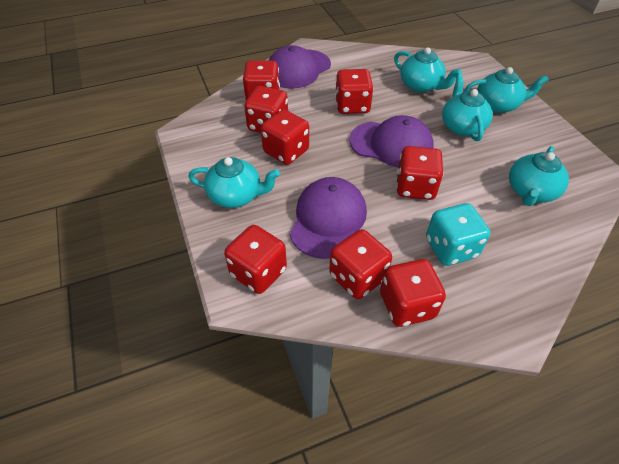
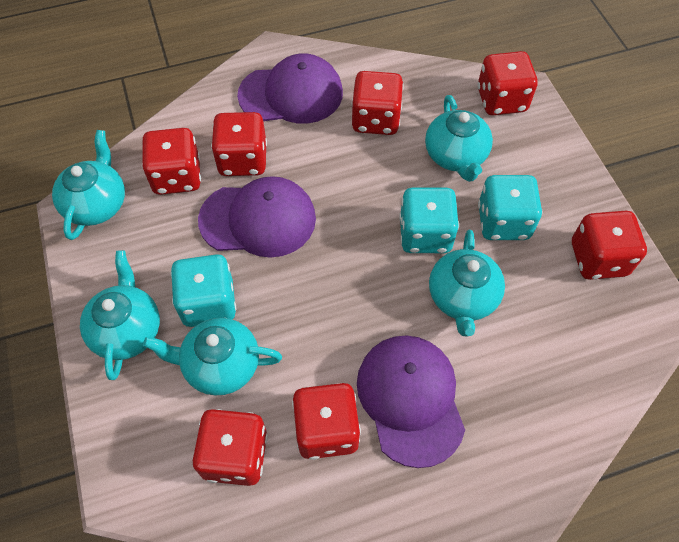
red dice: 8 -> 7
turquoise dice: 1 -> 3

